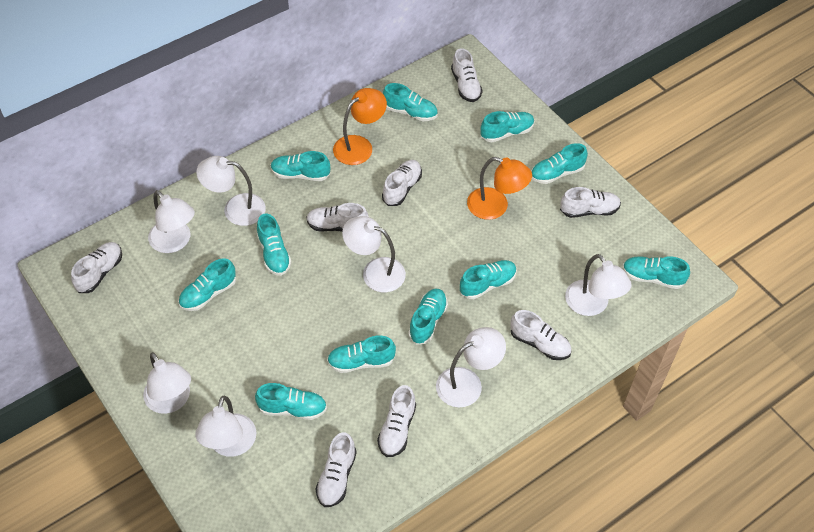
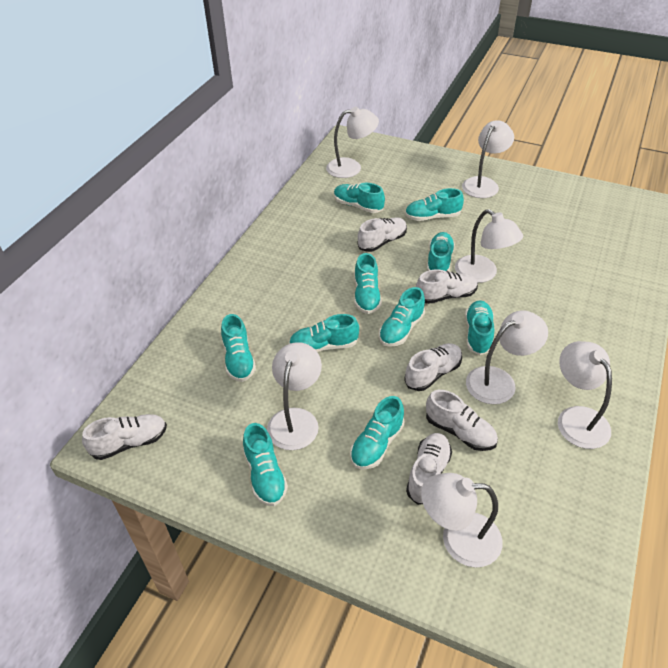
orange lamp: 2 -> 0
turquoise shoe: 11 -> 10
white shoe: 8 -> 6

